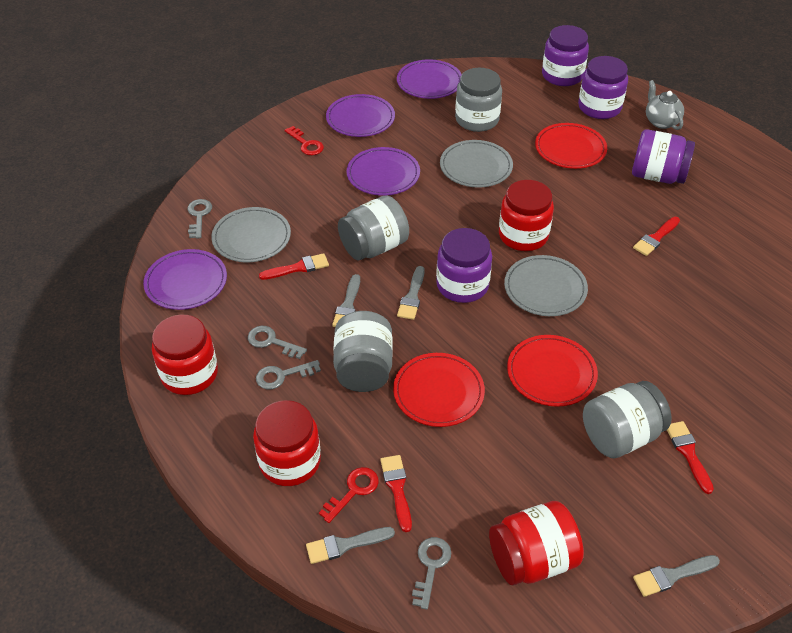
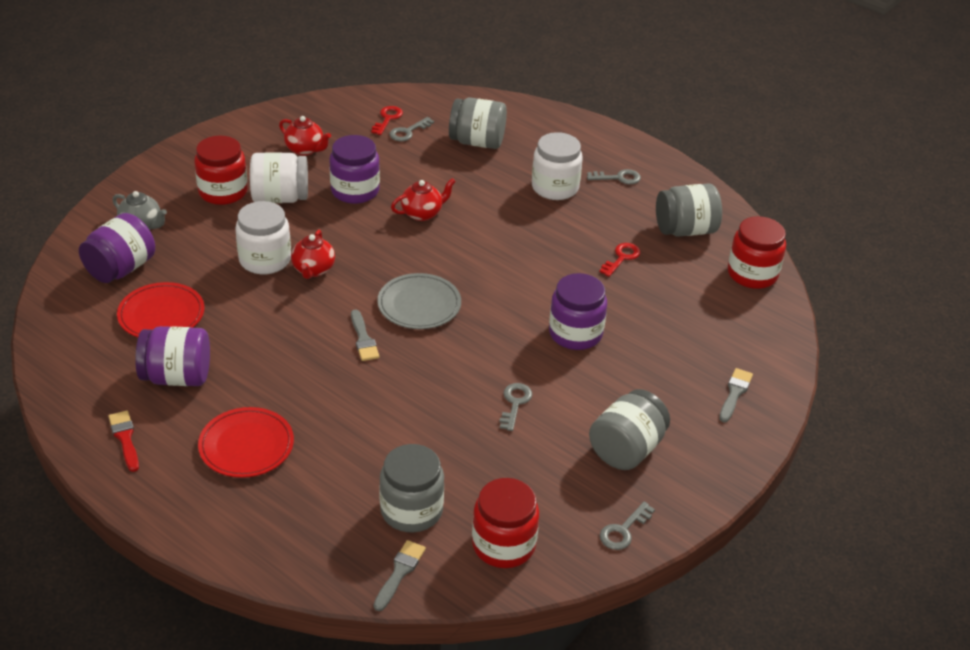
grey brush: 4 -> 3
grey plate: 3 -> 1
purple plate: 4 -> 0
red brush: 4 -> 1
red jar: 4 -> 3
red plate: 3 -> 2
red teapot: 0 -> 3
white jar: 0 -> 3

